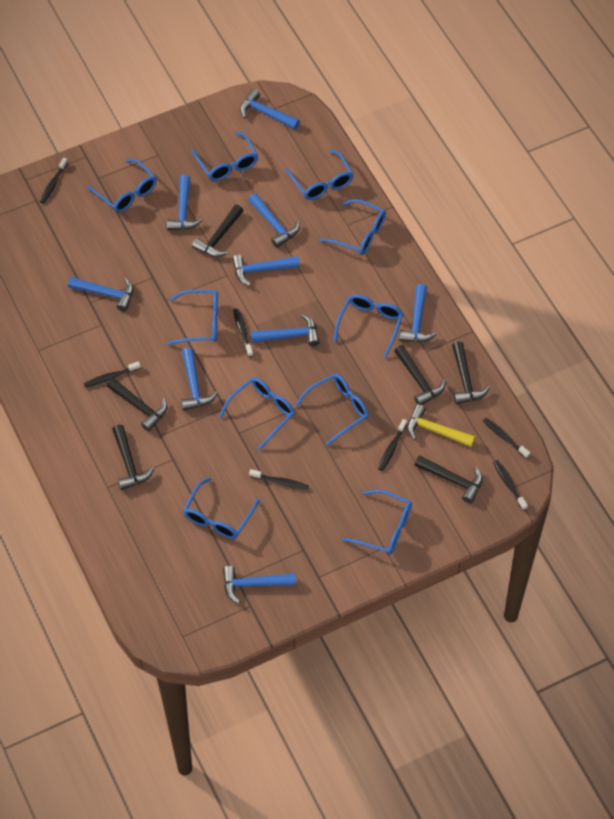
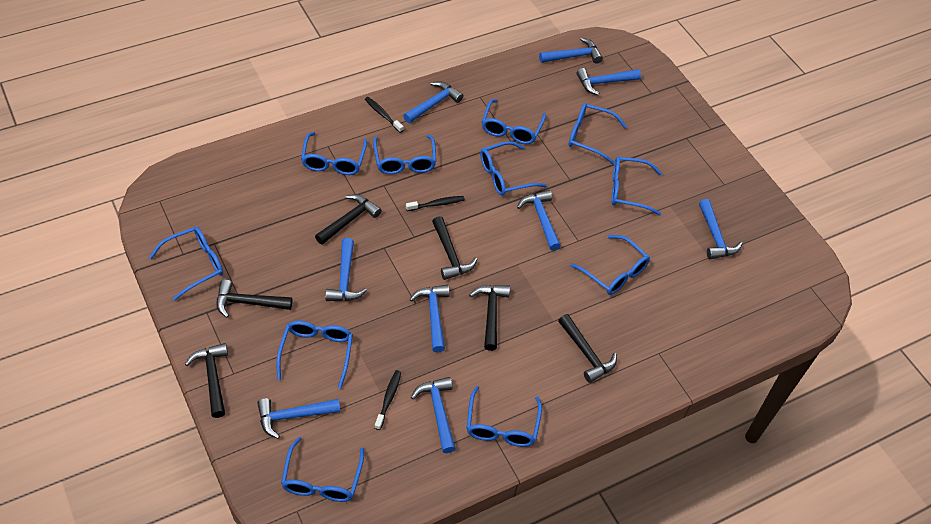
black toothbrush: 7 -> 3
blue glasses: 10 -> 11
yellow hammer: 1 -> 0

